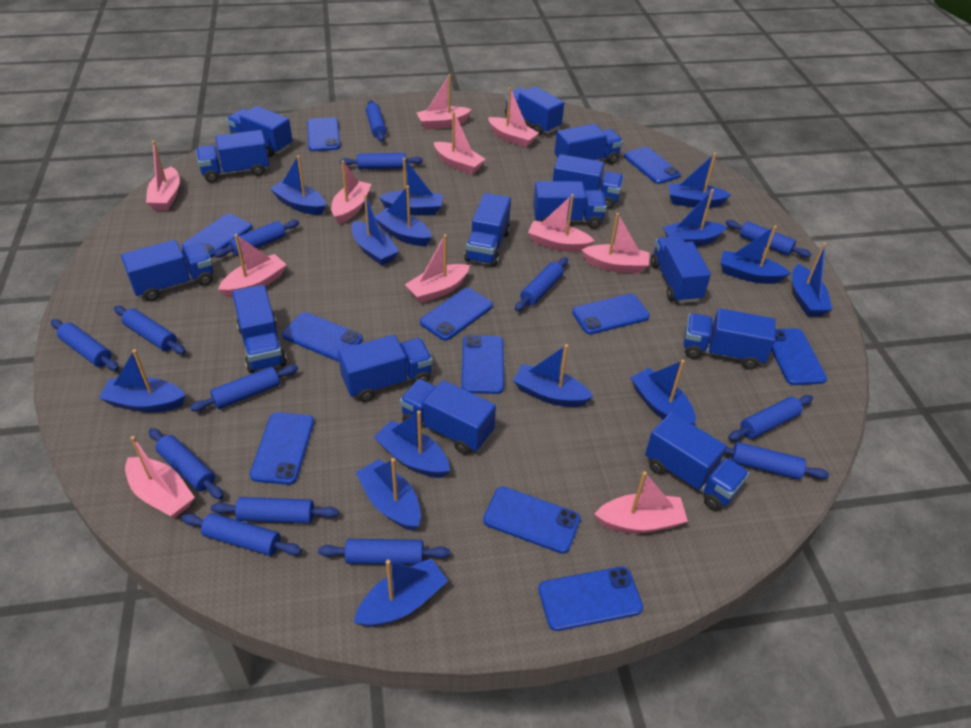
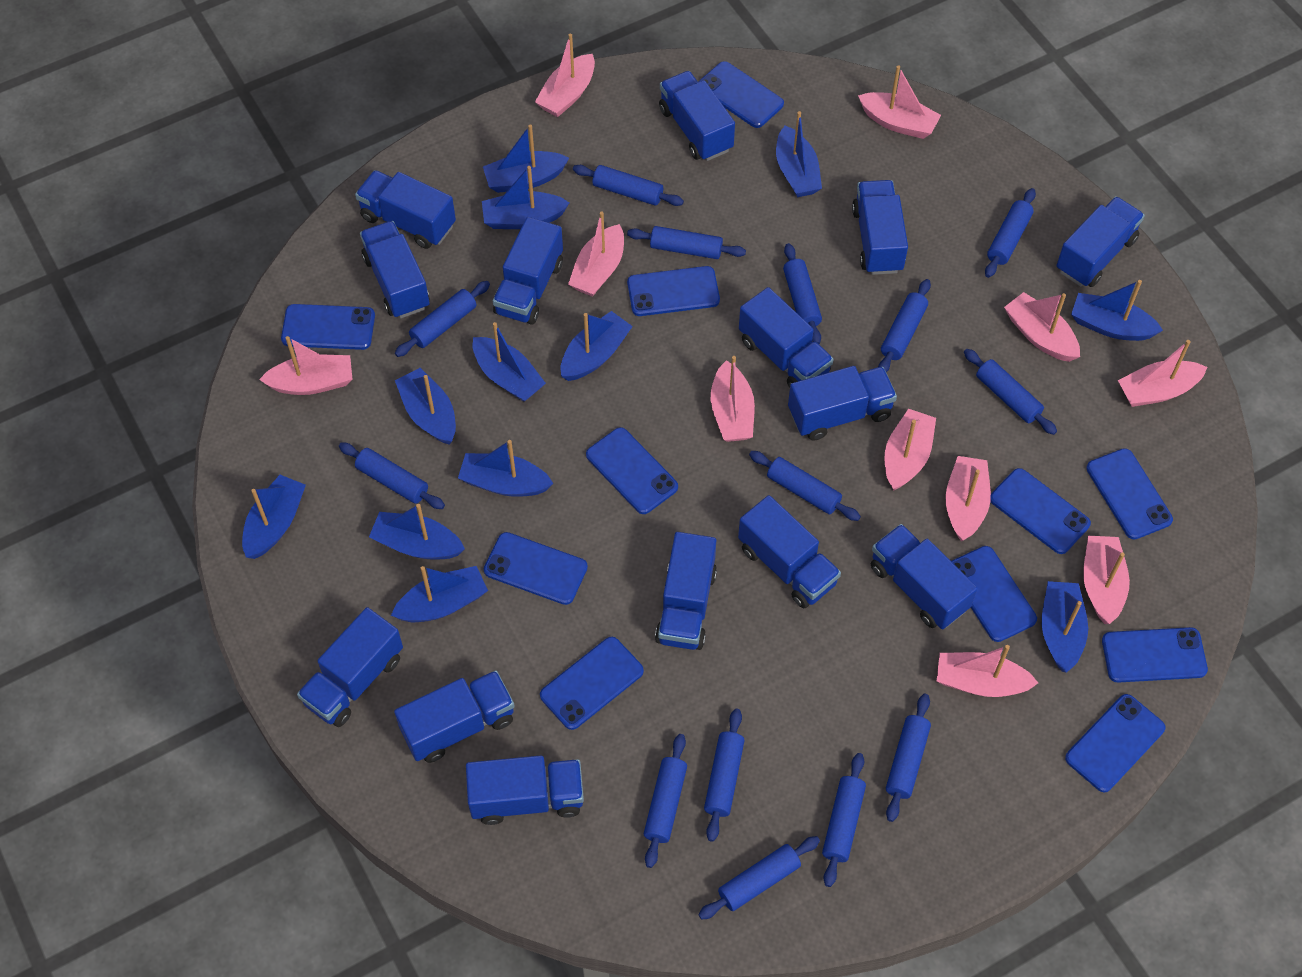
blue boat: 14 -> 12

